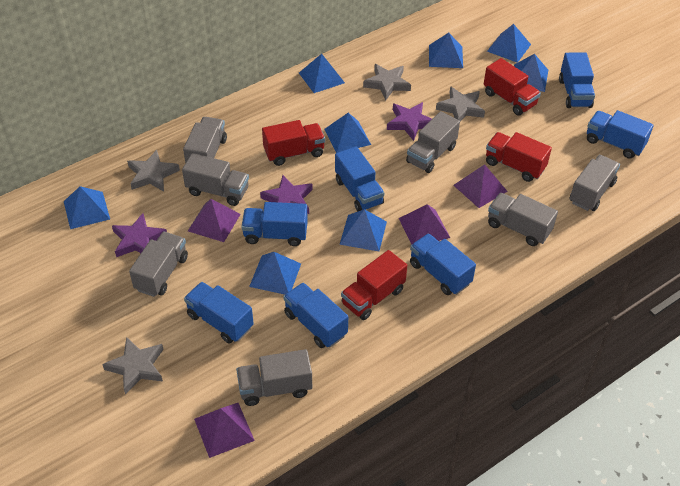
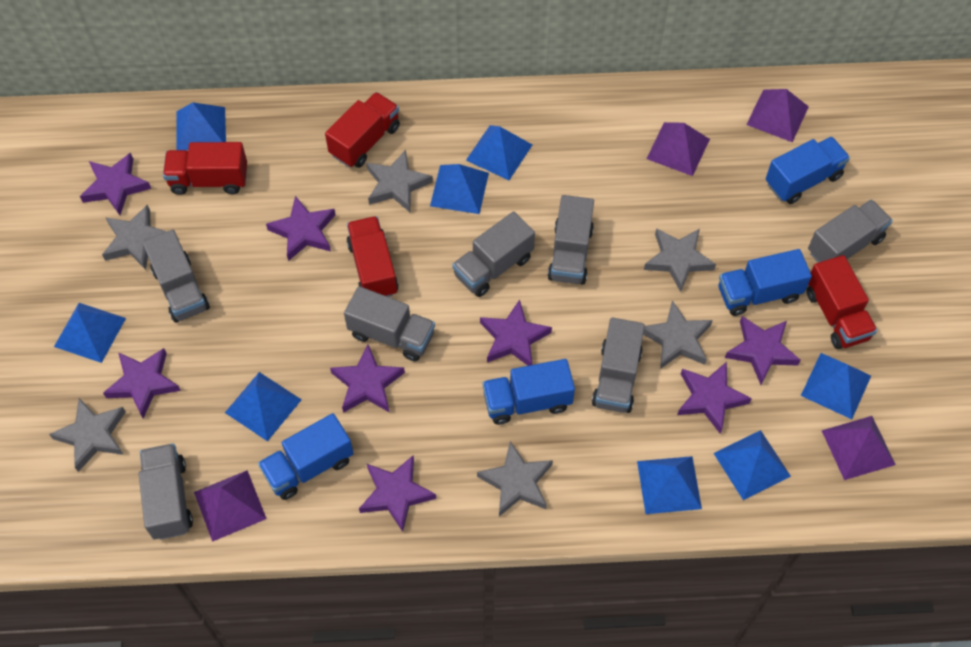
blue truck: 7 -> 4
grey star: 4 -> 6
purple star: 3 -> 8

